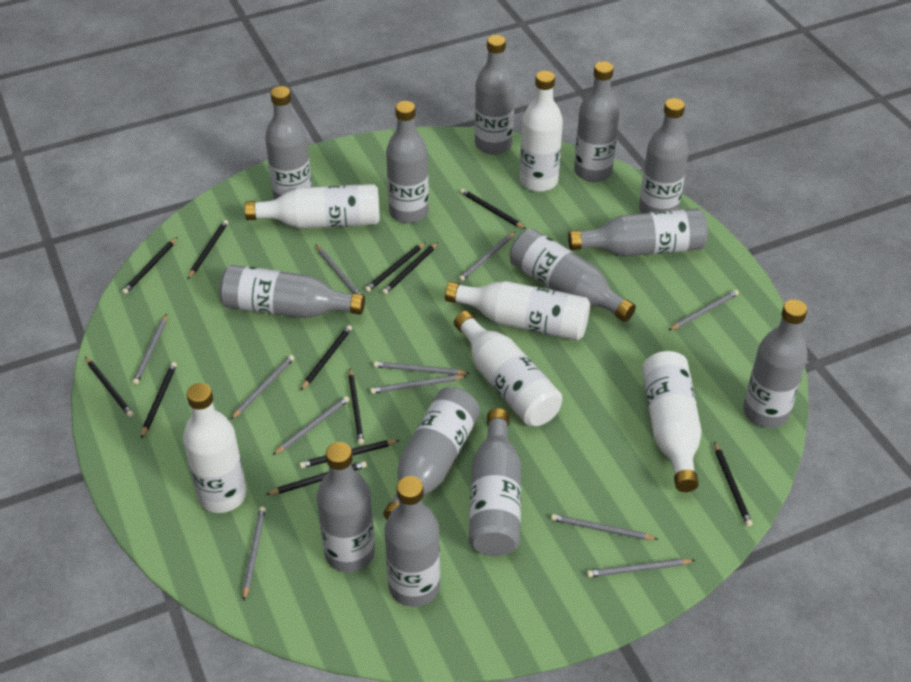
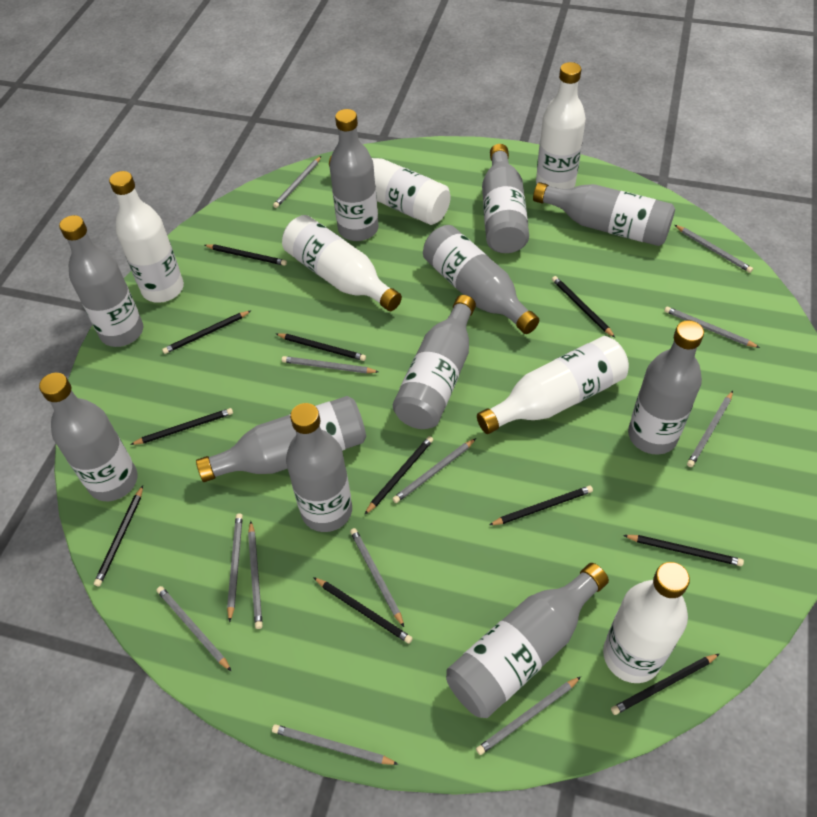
black pencil: 12 -> 11
grey bottle: 13 -> 11
grey pencil: 11 -> 12

